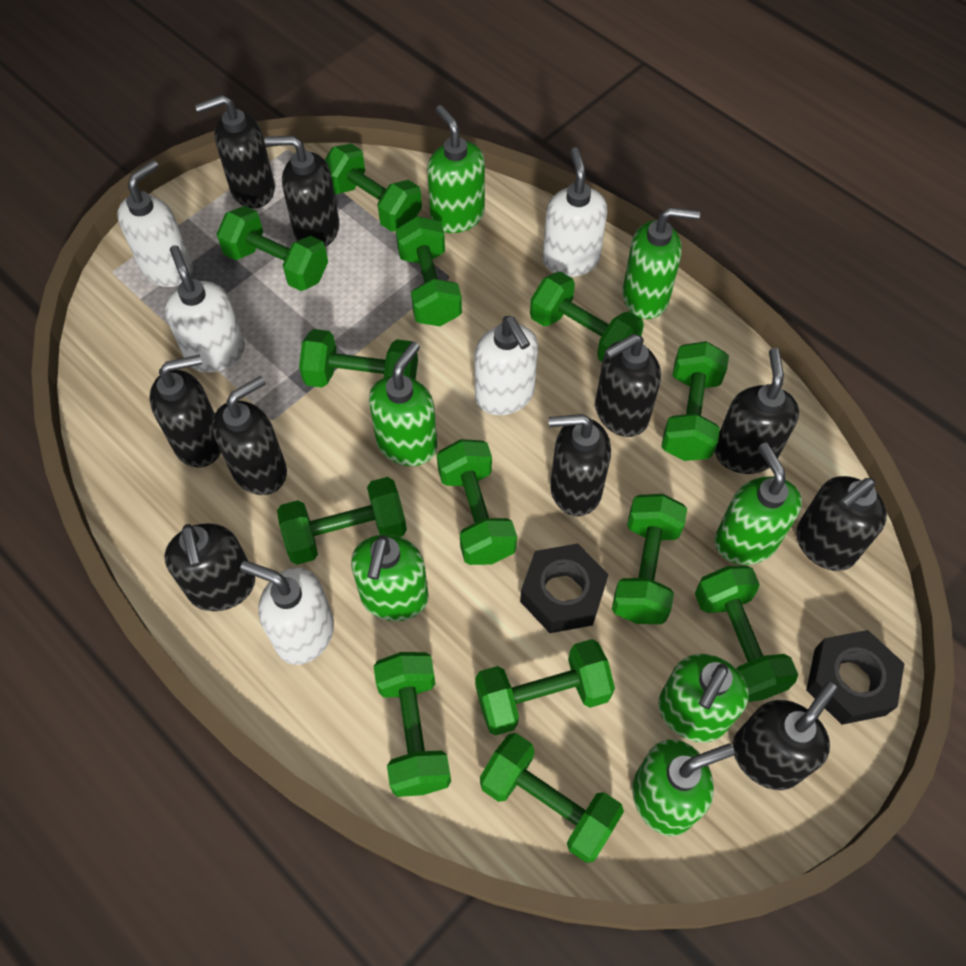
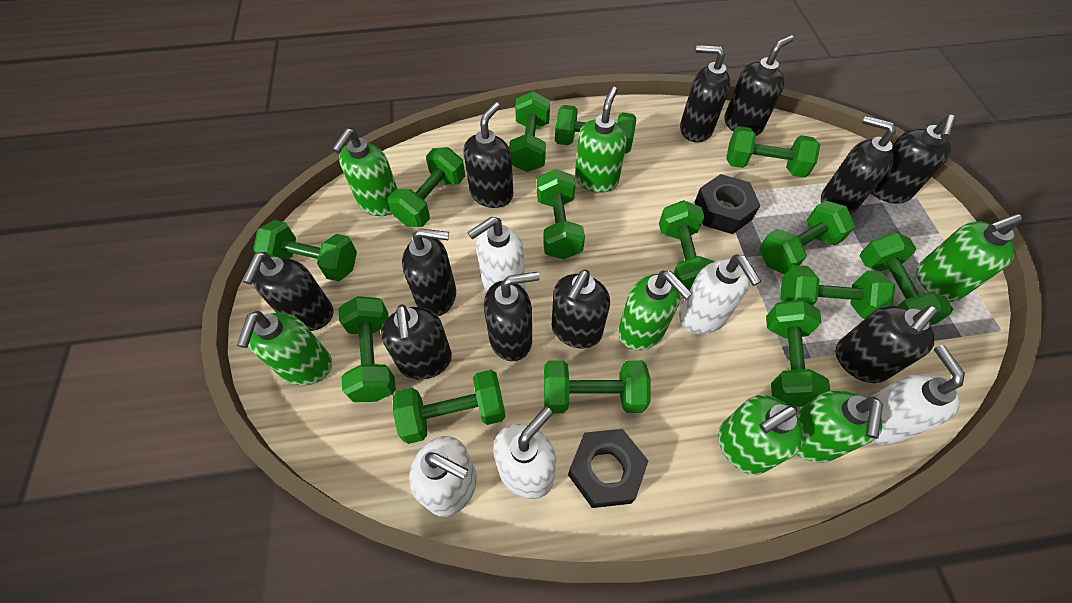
black soap dispenser: 10 -> 11
green dumbbell: 13 -> 14

